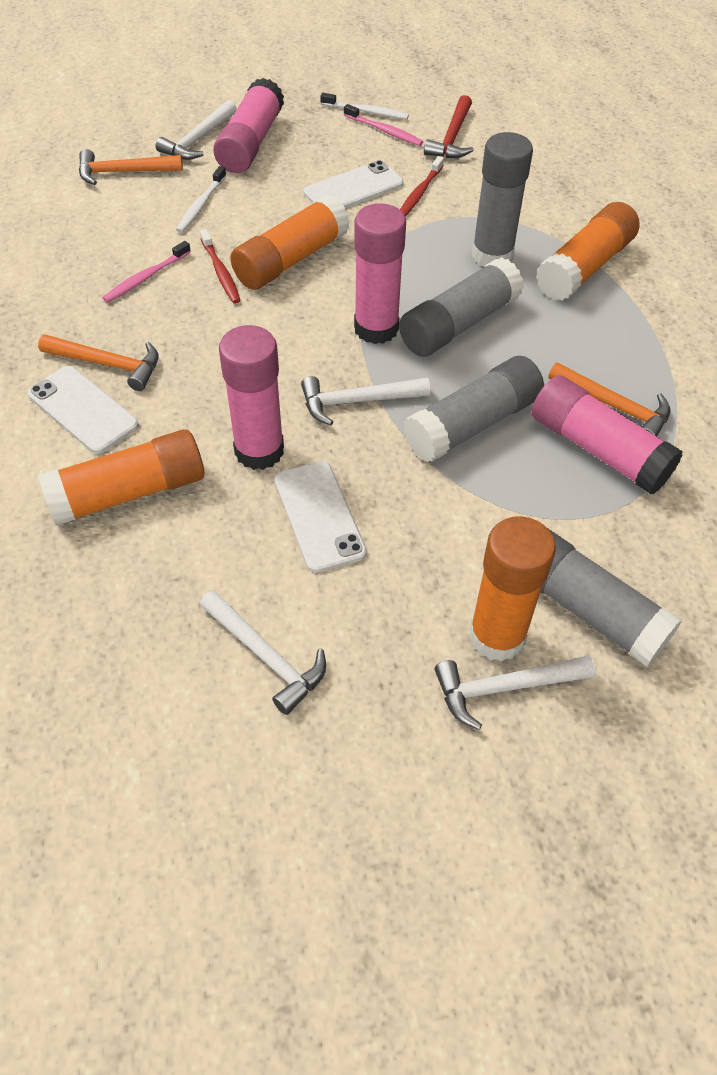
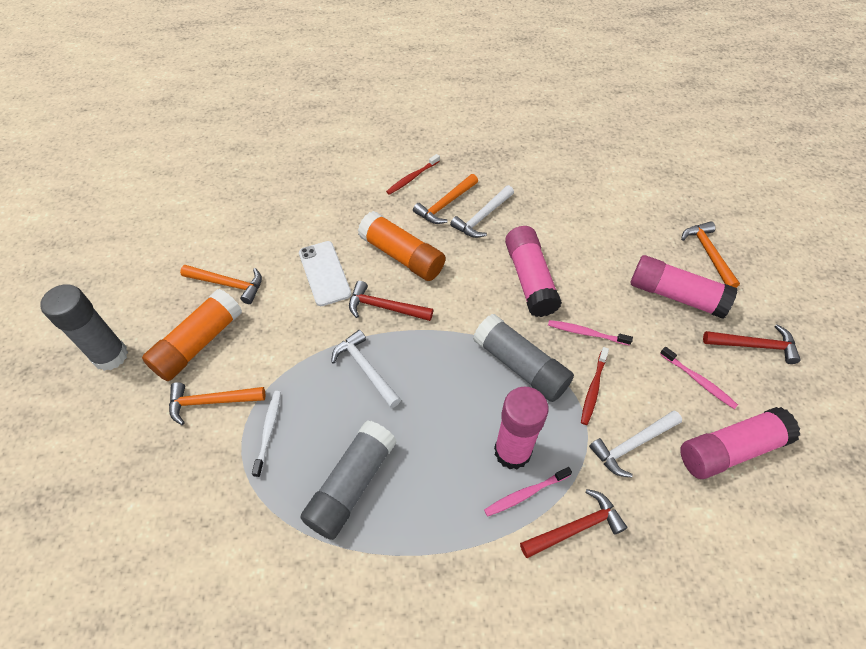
grey glue stick: 4 -> 3
orange glue stick: 4 -> 2
orange hammer: 3 -> 4
pink toothbrush: 2 -> 3
red hammer: 1 -> 3
white hammer: 4 -> 3
white phone: 3 -> 1
white toothbrush: 2 -> 1

